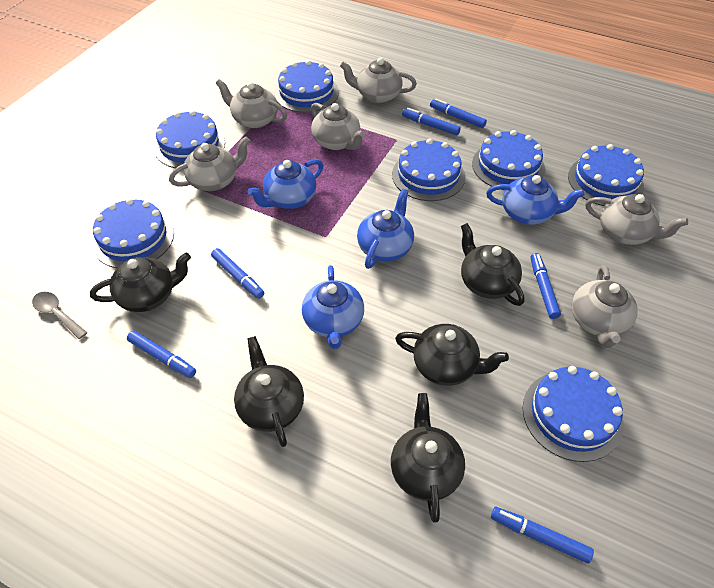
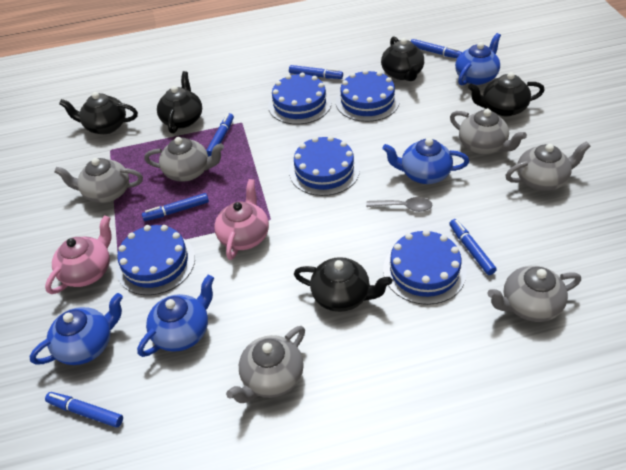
blue cake: 7 -> 5
pink teapot: 0 -> 2

